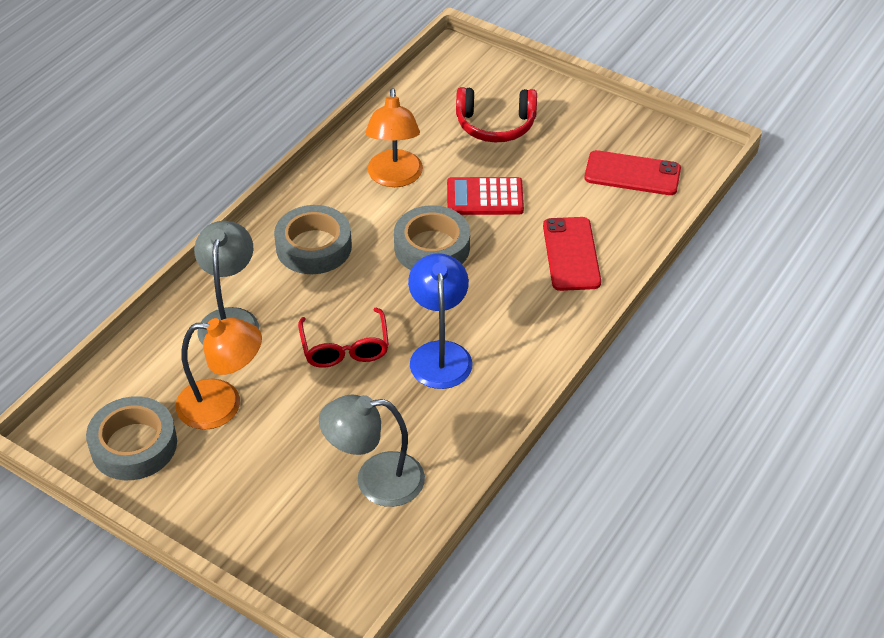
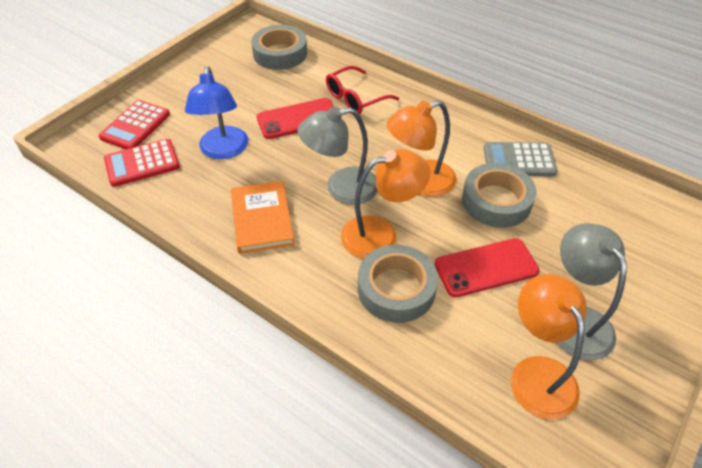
grey calculator: 0 -> 1
orange book: 0 -> 1
orange lamp: 2 -> 3
red calculator: 1 -> 2
red headphones: 1 -> 0

